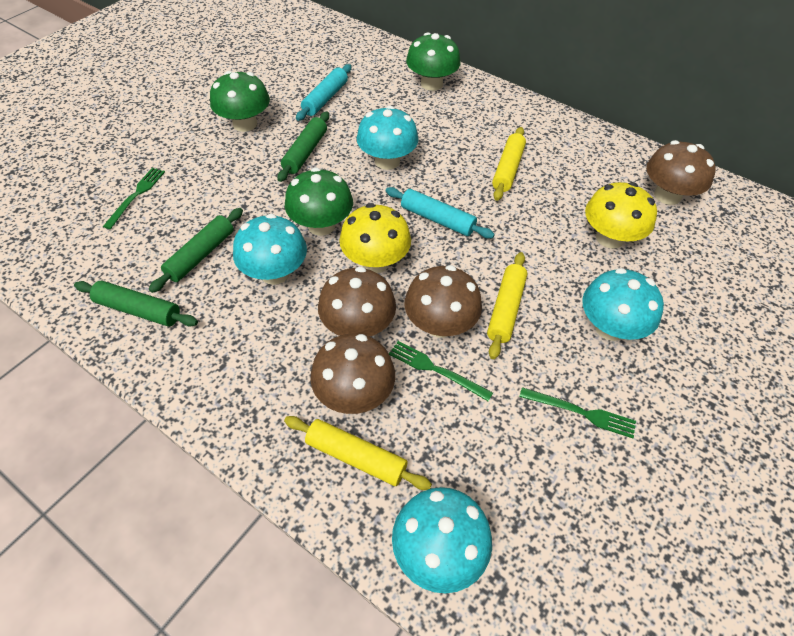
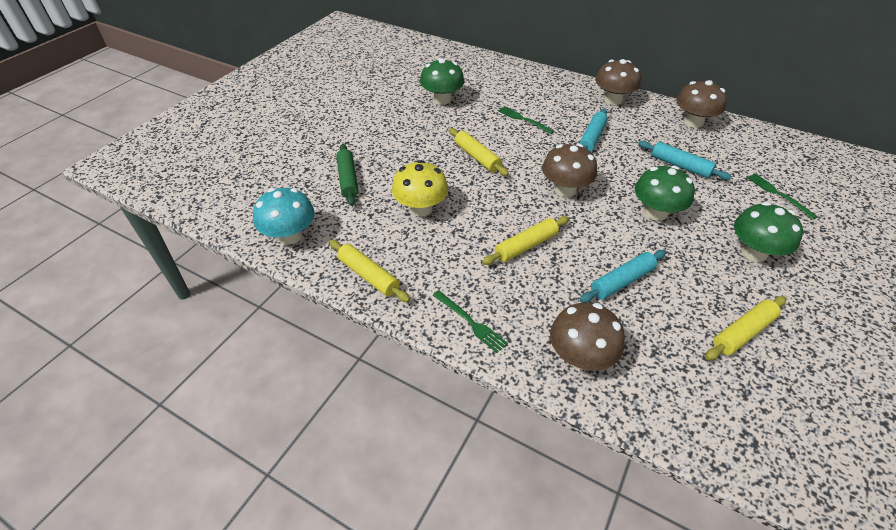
green rolling pin: 3 -> 1
turquoise mushroom: 4 -> 1
turquoise rolling pin: 2 -> 3
yellow mushroom: 2 -> 1
yellow rolling pin: 3 -> 4

